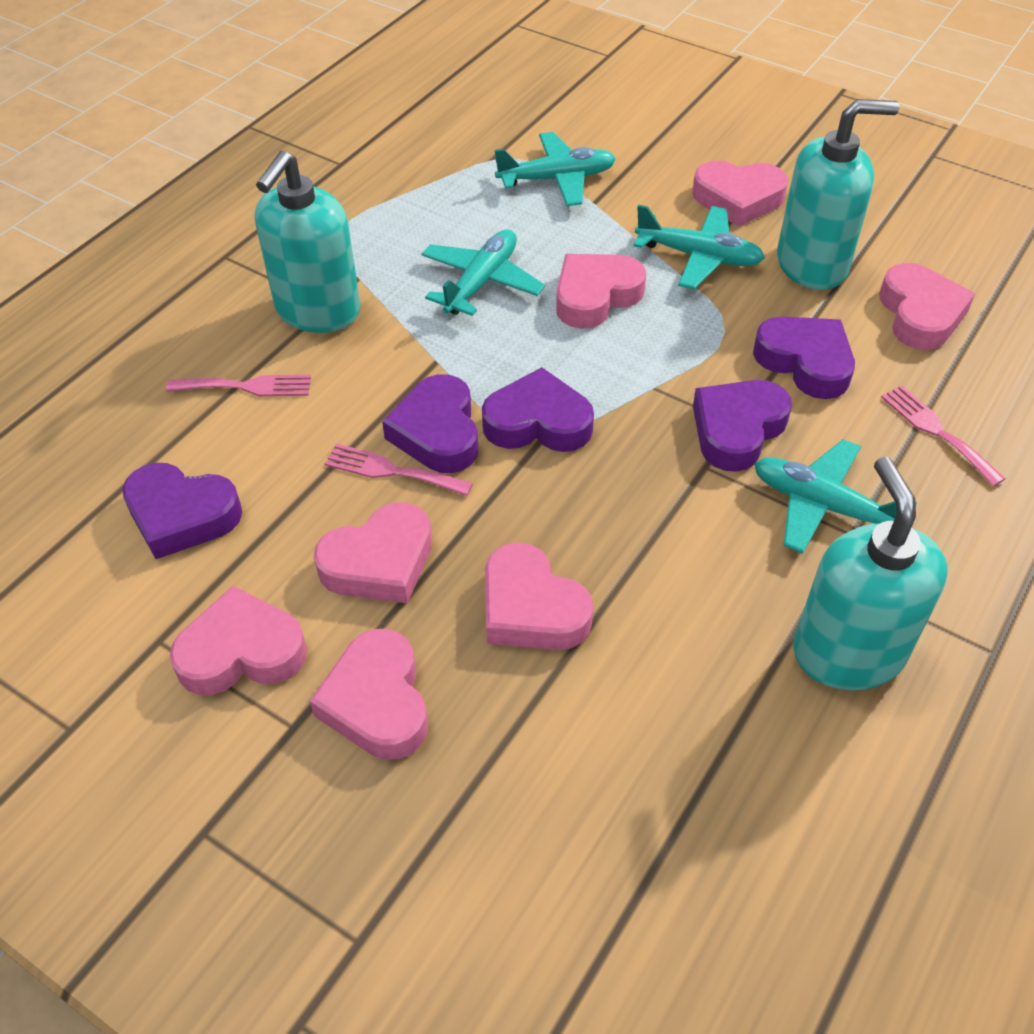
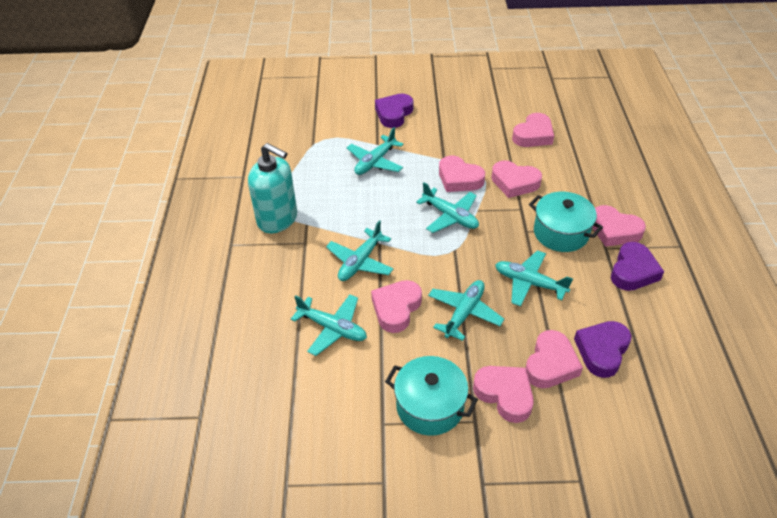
pink fork: 3 -> 0
purple heart: 5 -> 3
turquoise plane: 4 -> 6
turquoise pot: 0 -> 2
turquoise soap dispenser: 3 -> 1

